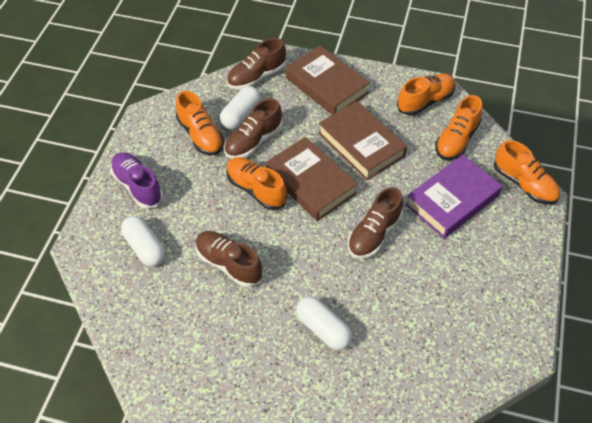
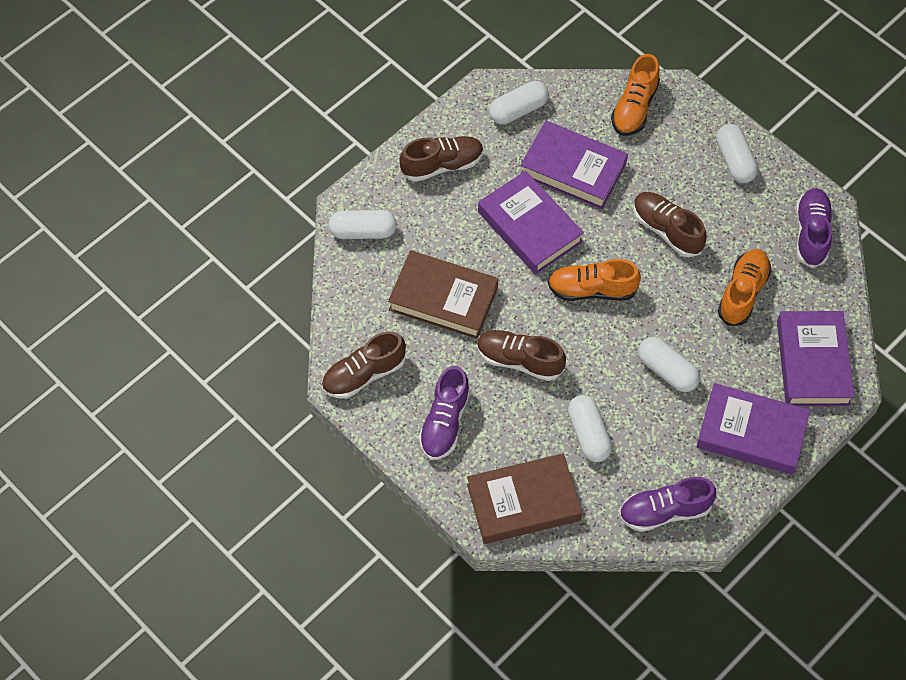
brown book: 3 -> 2
orange shoe: 5 -> 3
purple book: 1 -> 4
purple shoe: 1 -> 3
white capsule: 3 -> 5

